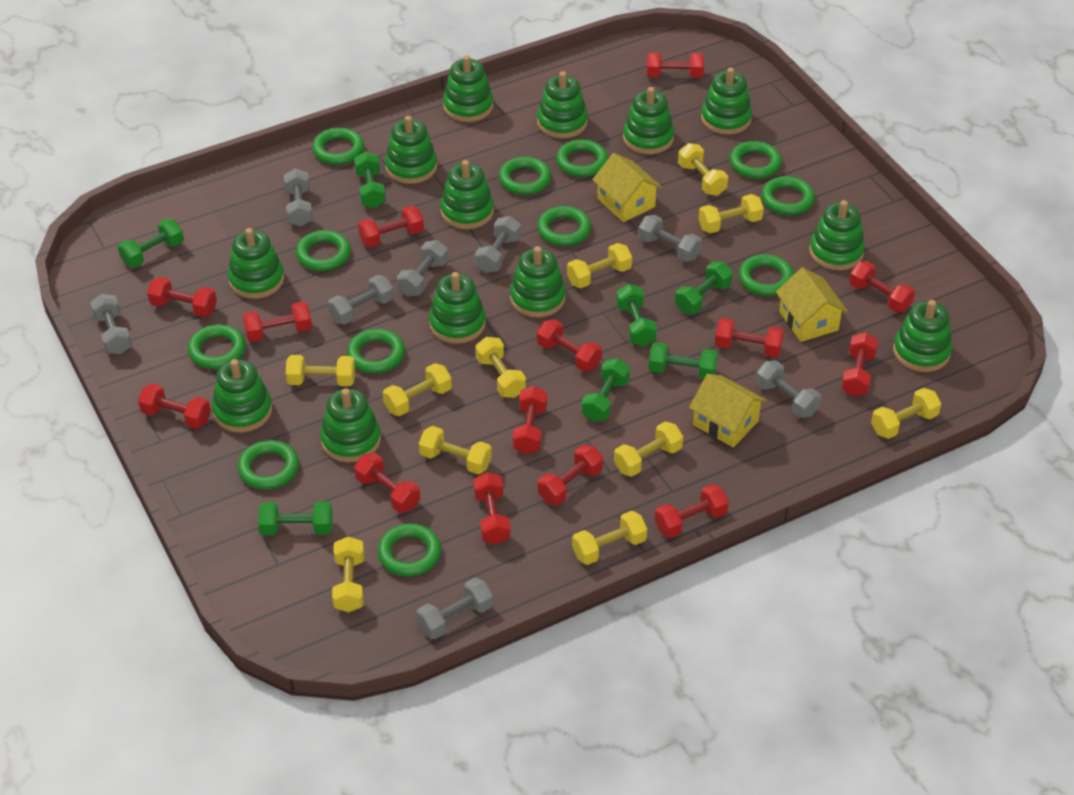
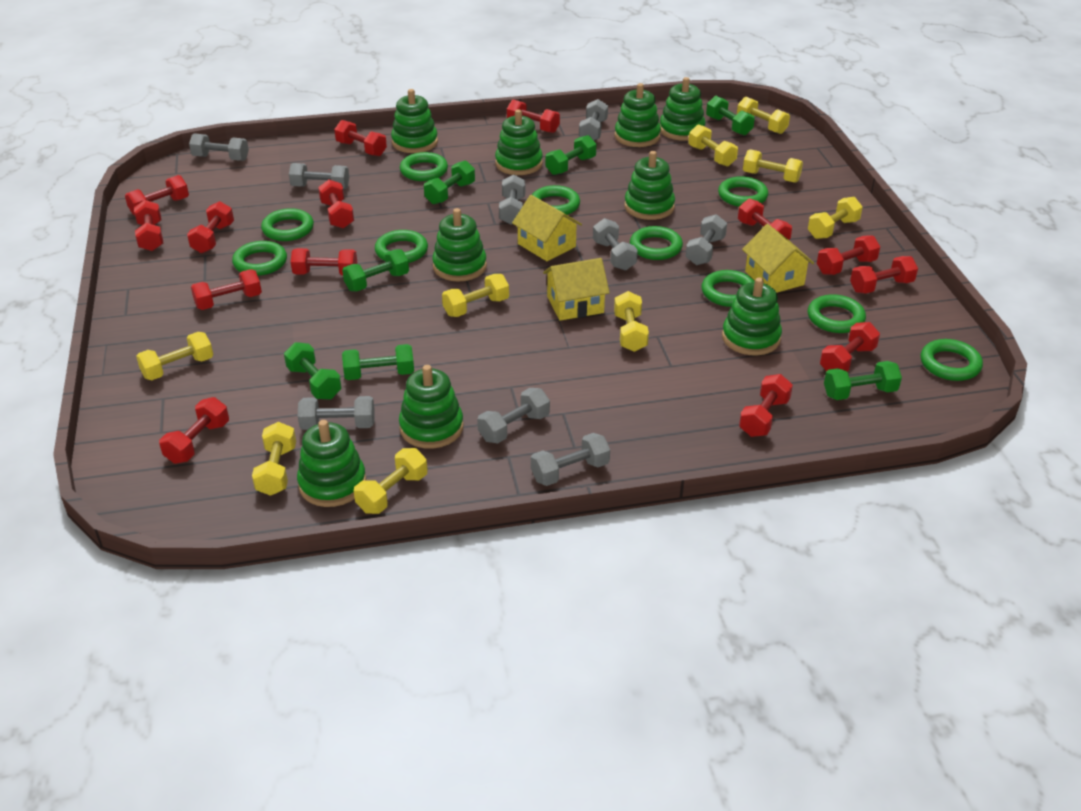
green ring: 12 -> 10
green stacking toy: 13 -> 9
grey dumbbell: 8 -> 9
yellow dumbbell: 11 -> 9

